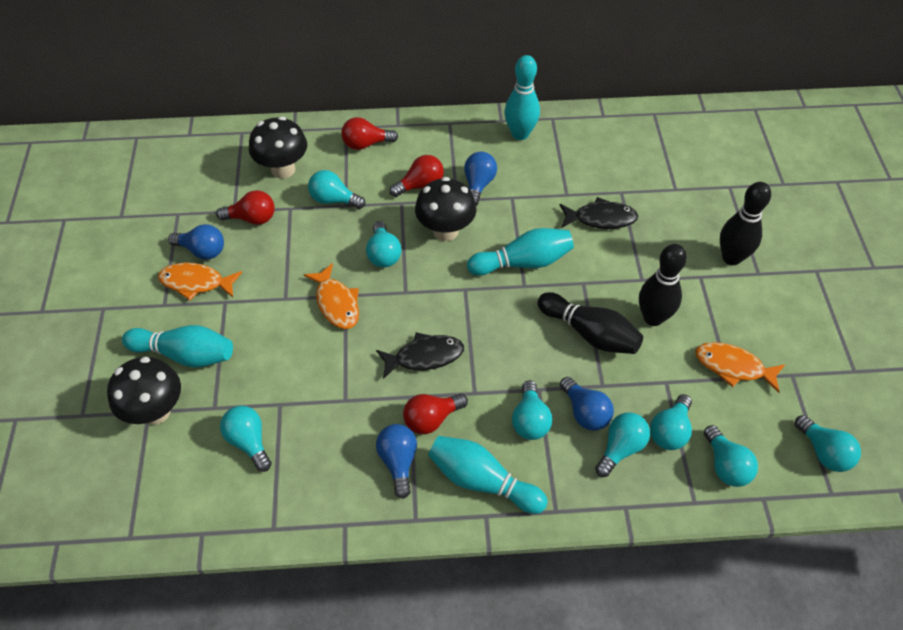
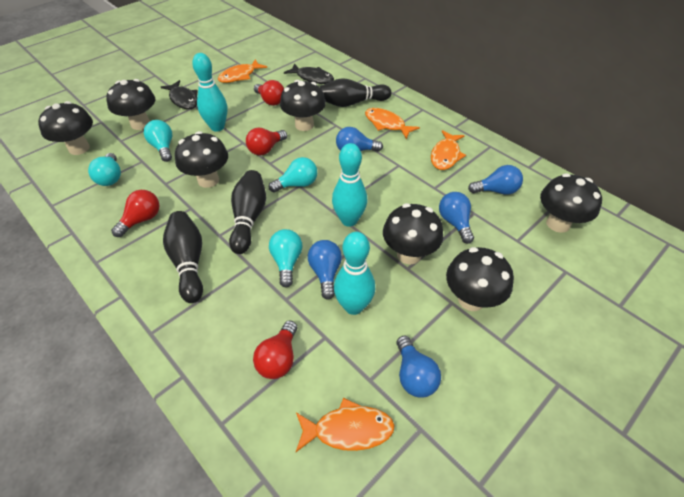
black mushroom: 3 -> 7
blue light bulb: 4 -> 5
orange fish: 3 -> 4
turquoise bowling pin: 4 -> 3
turquoise light bulb: 8 -> 4

